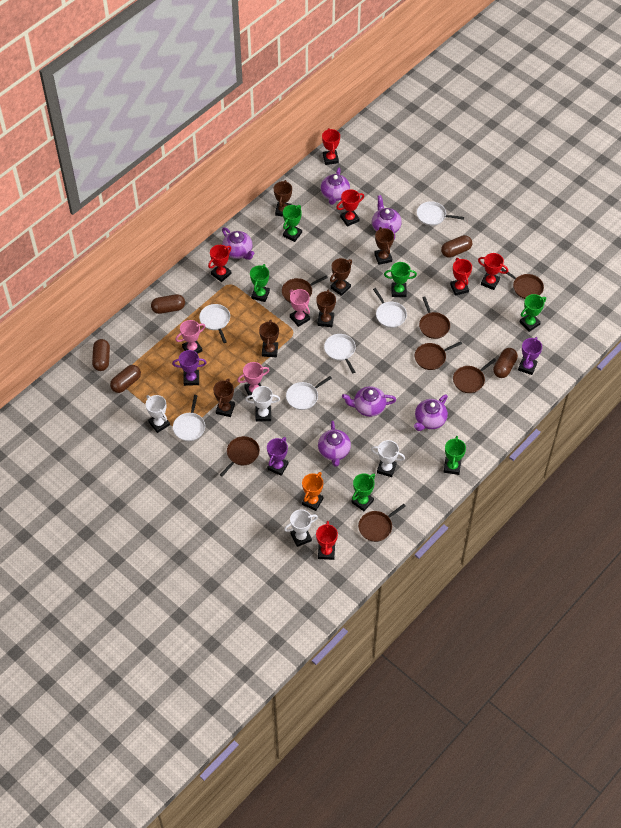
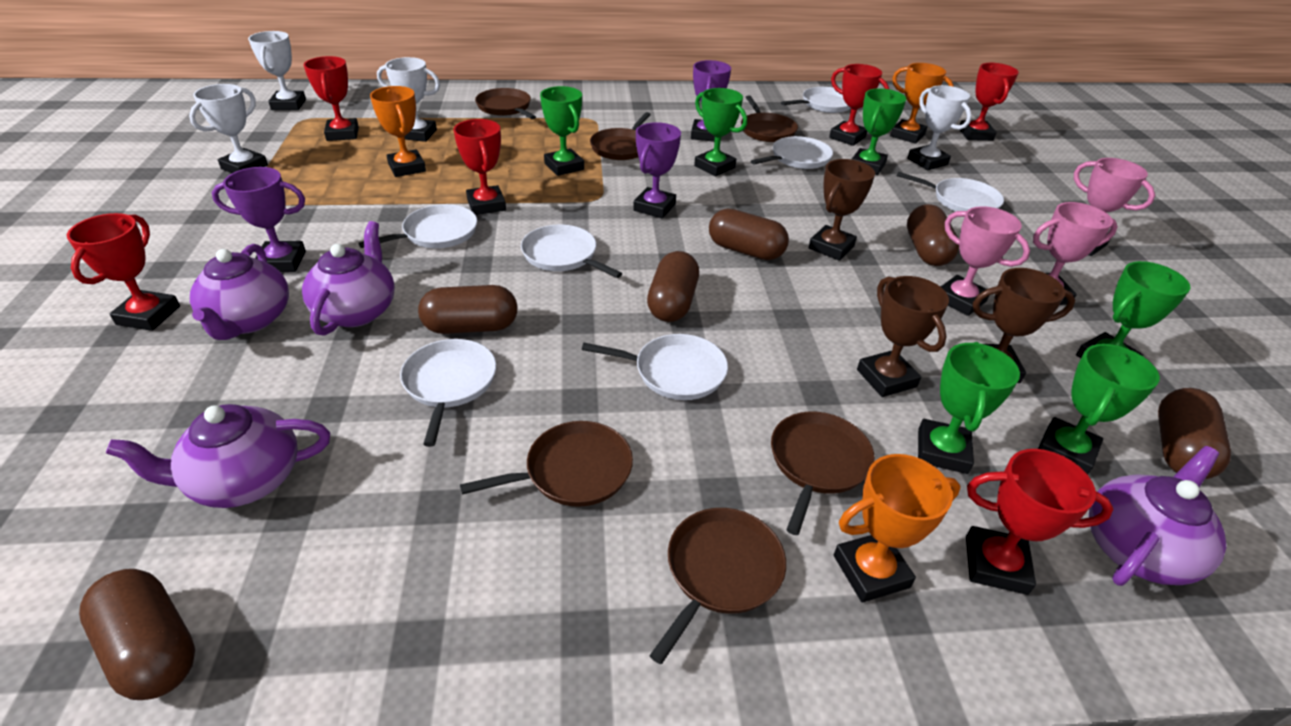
brown capsule: 5 -> 6
brown pan: 7 -> 6
brown trophy: 6 -> 3
orange trophy: 1 -> 3
purple teapot: 6 -> 4
white pan: 6 -> 7

